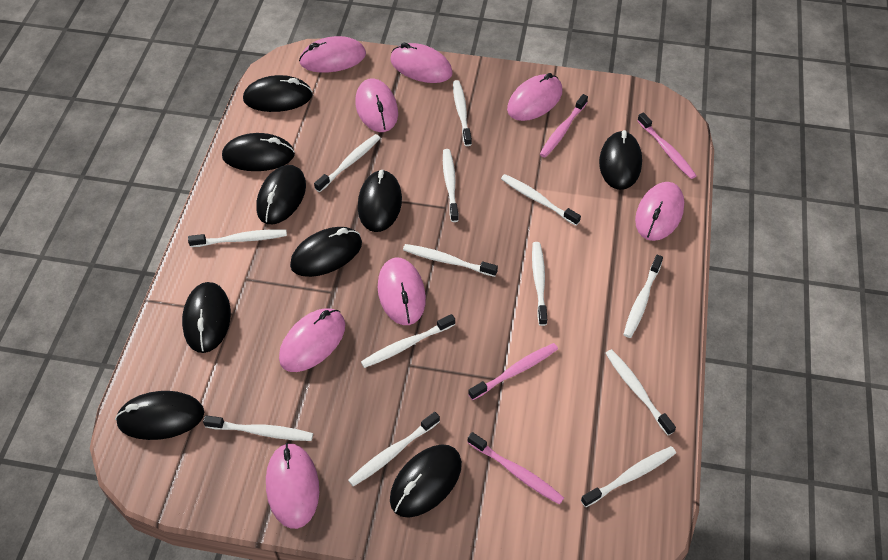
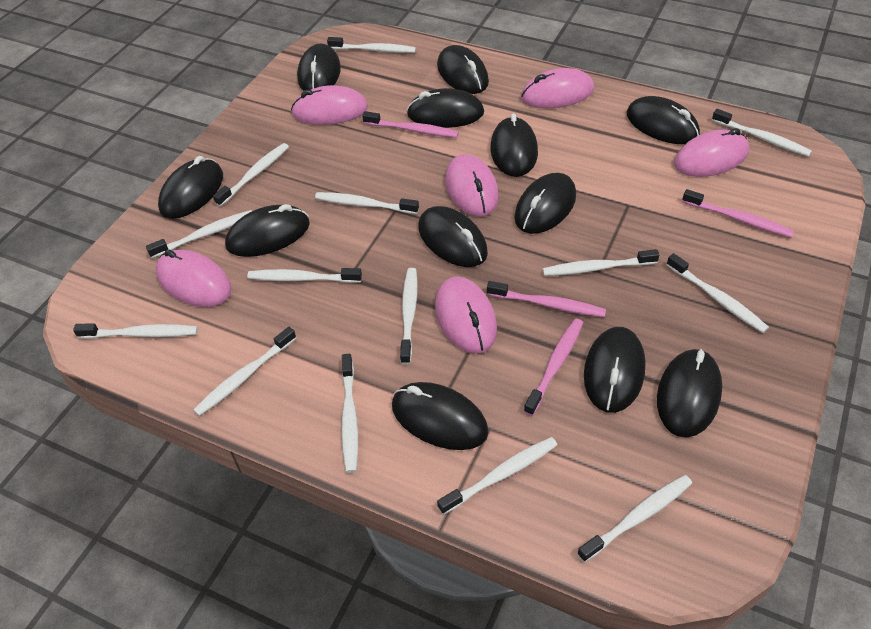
black mouse: 9 -> 12
pink mouse: 8 -> 6
white toothbrush: 13 -> 14

